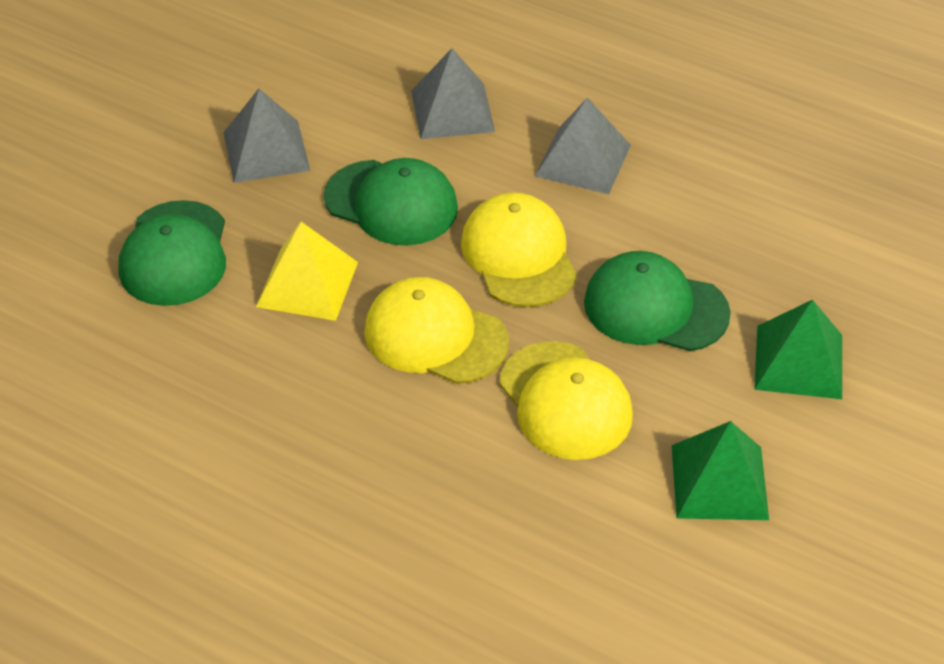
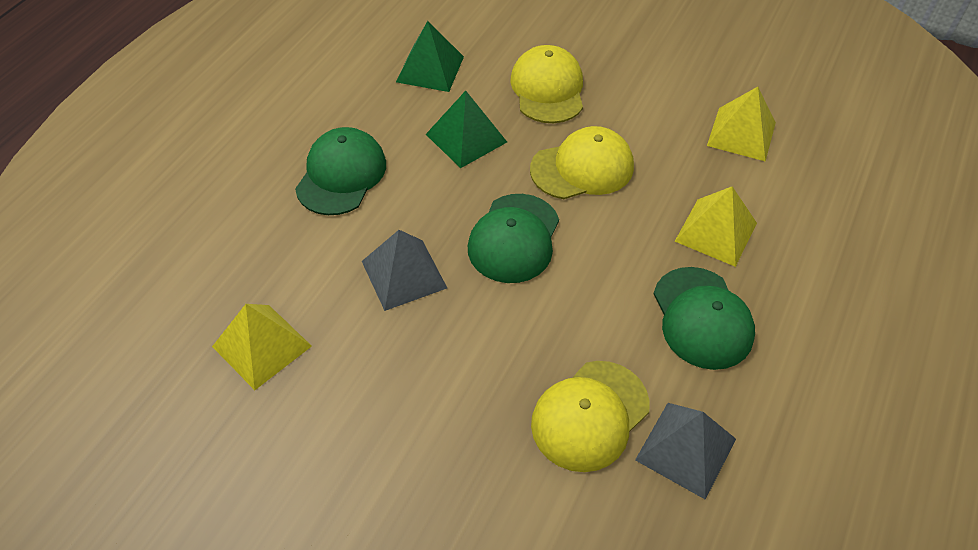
grey pyramid: 3 -> 2
yellow pyramid: 1 -> 3

